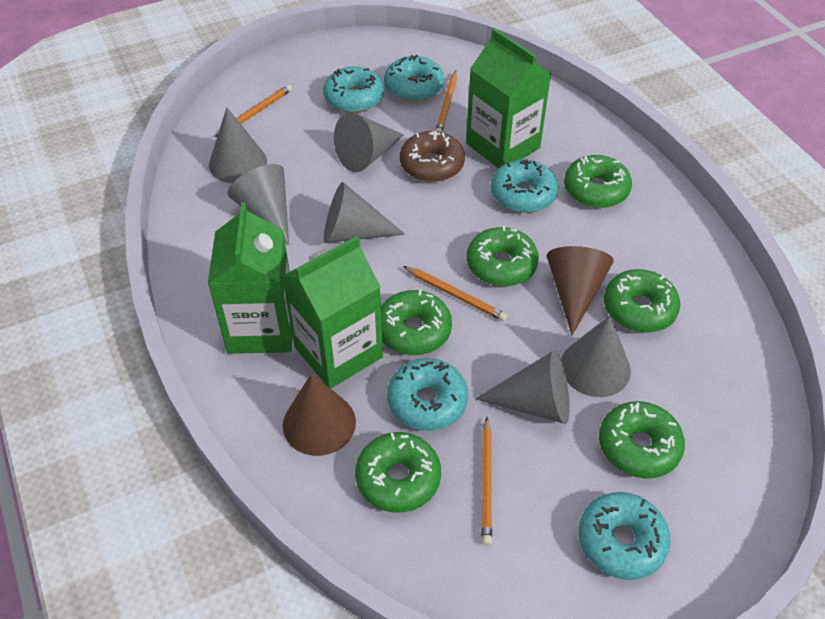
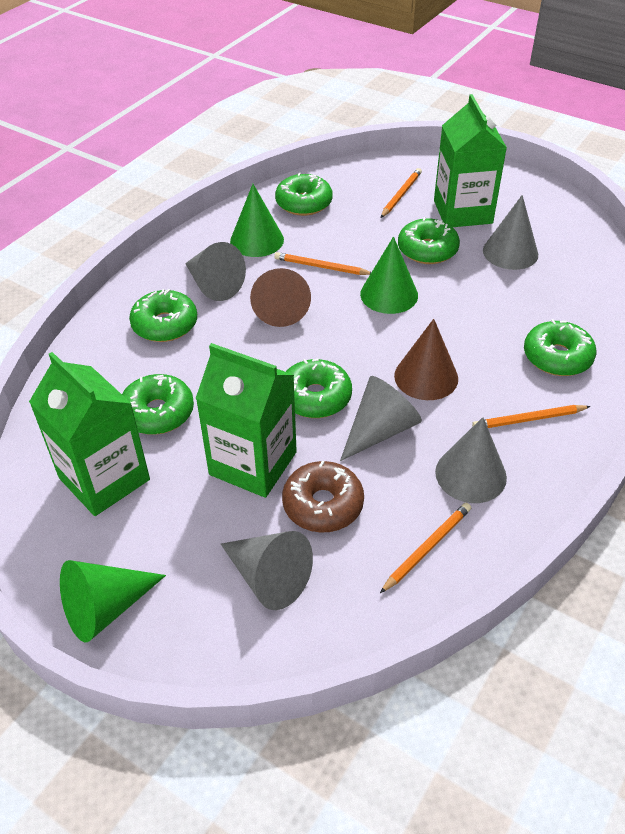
green cone: 0 -> 3
grey cone: 6 -> 5
turquoise donut: 5 -> 0

